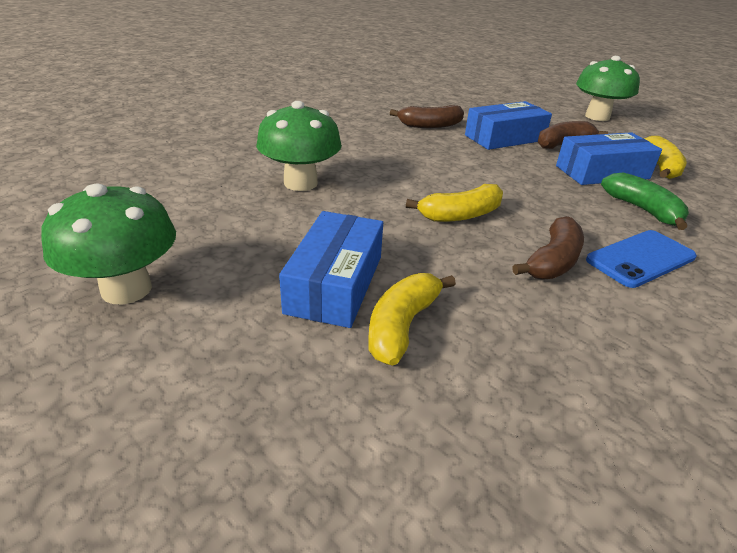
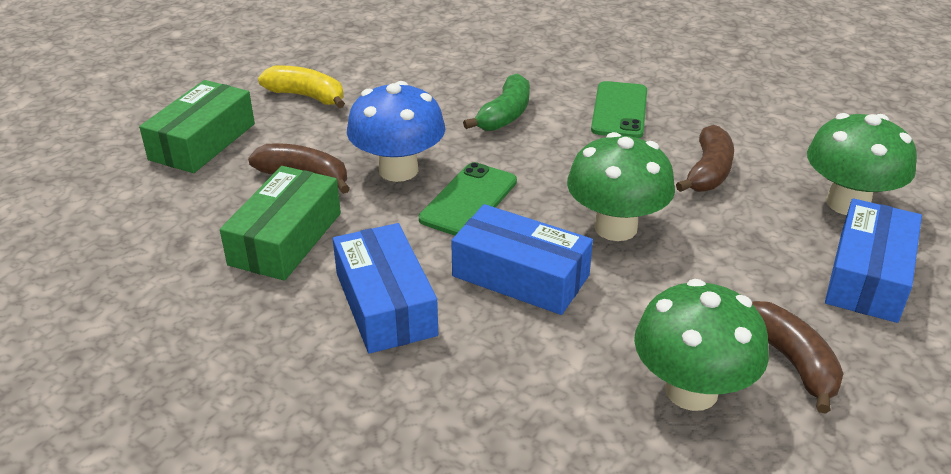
blue mushroom: 0 -> 1
blue phone: 1 -> 0
green box: 0 -> 2
green phone: 0 -> 2
yellow banana: 3 -> 1

